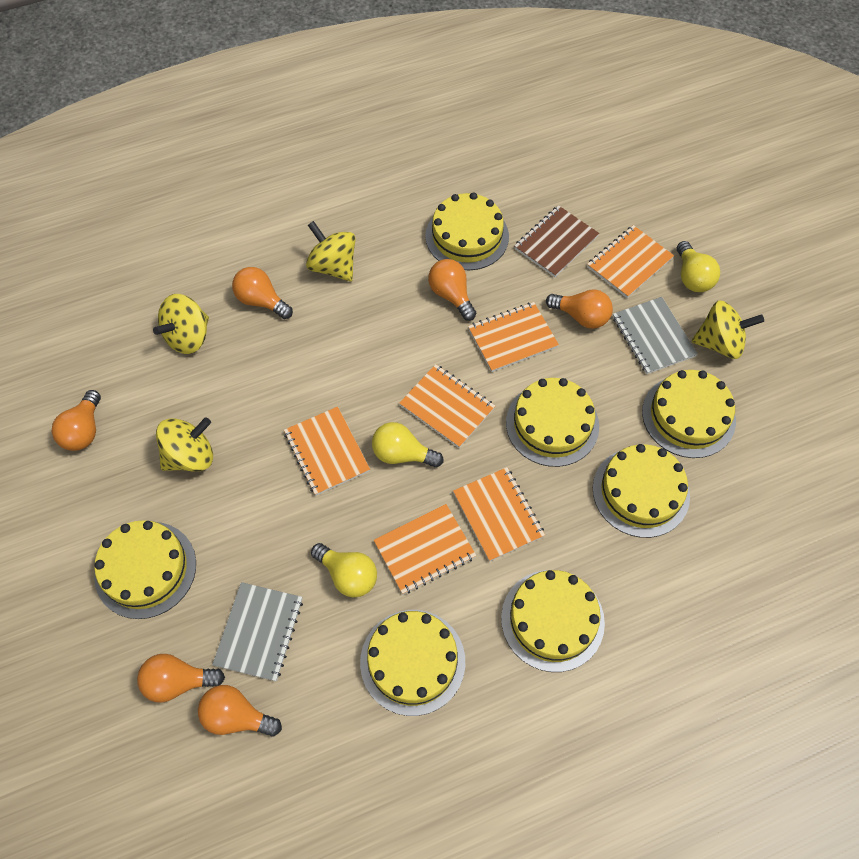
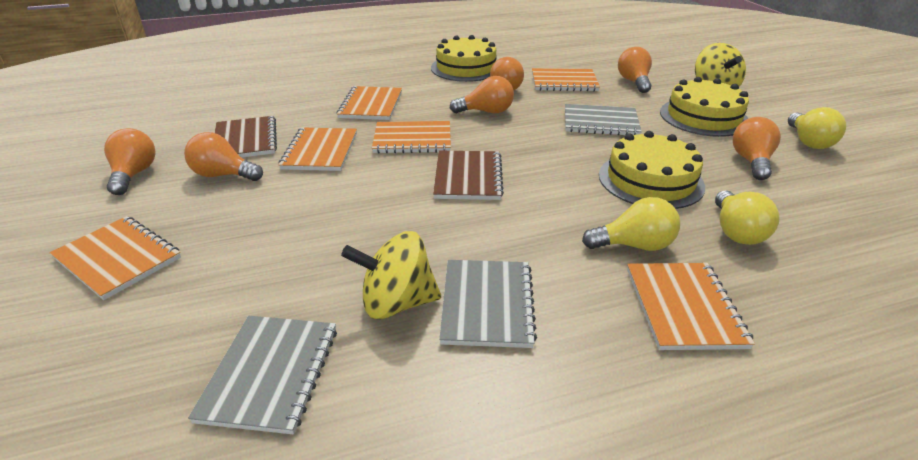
brown notebook: 1 -> 2
grey notebook: 2 -> 3
yellow cake: 7 -> 3
yellow spinning top: 4 -> 2

